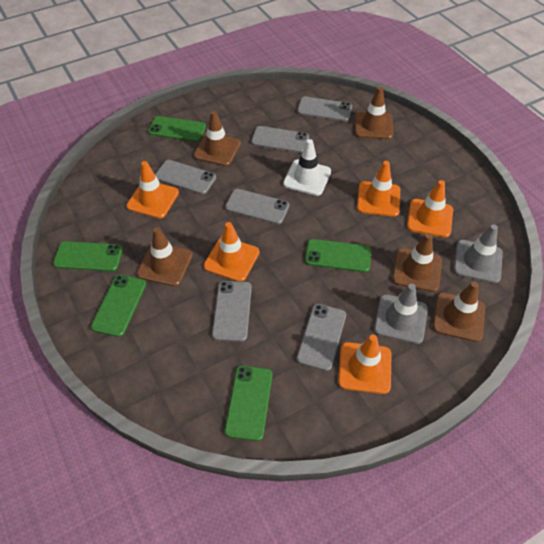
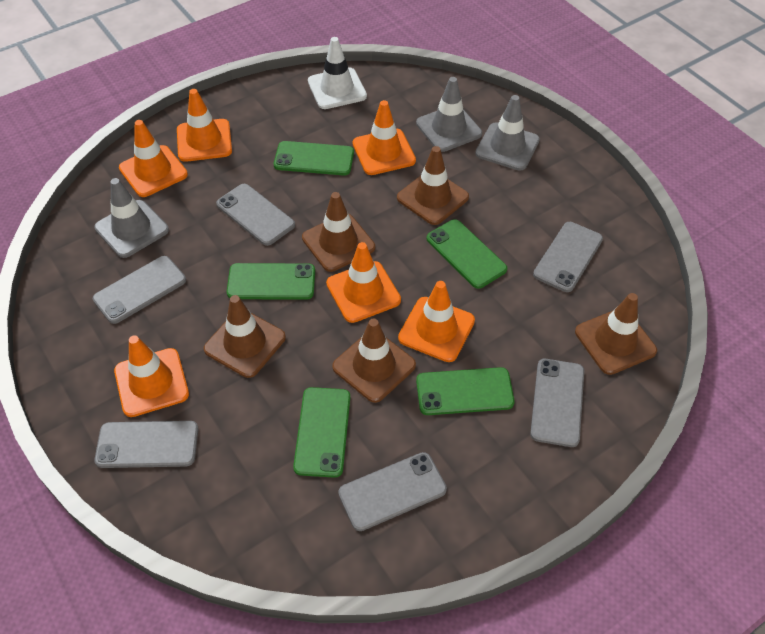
grey traffic cone: 2 -> 3
orange traffic cone: 5 -> 6

